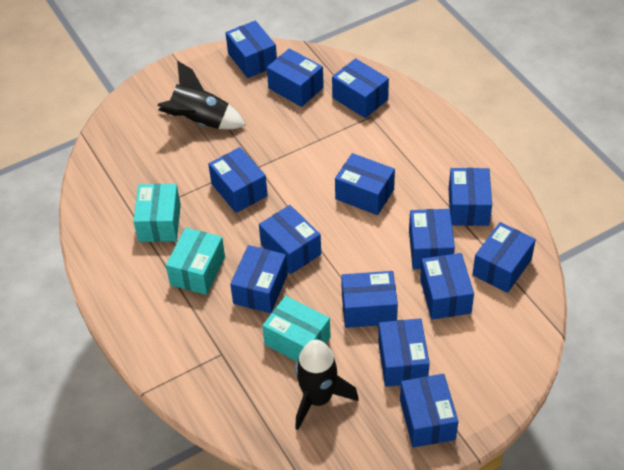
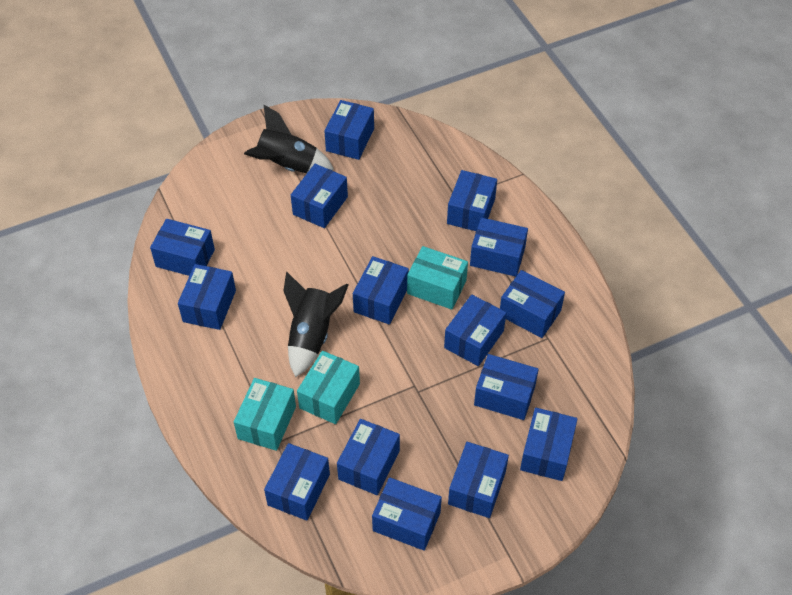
blue box: 14 -> 15

